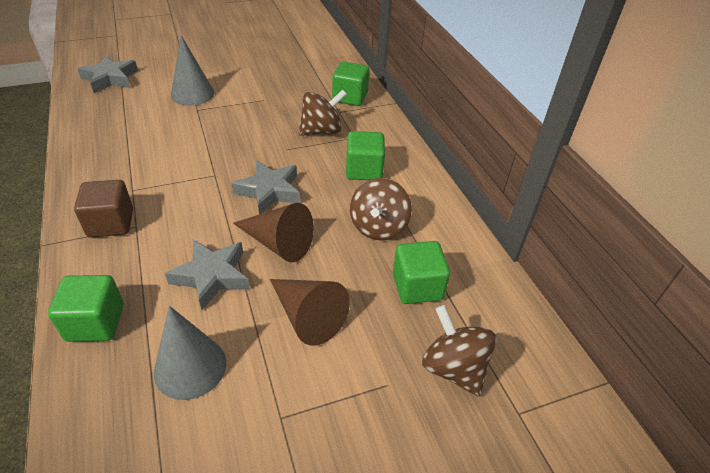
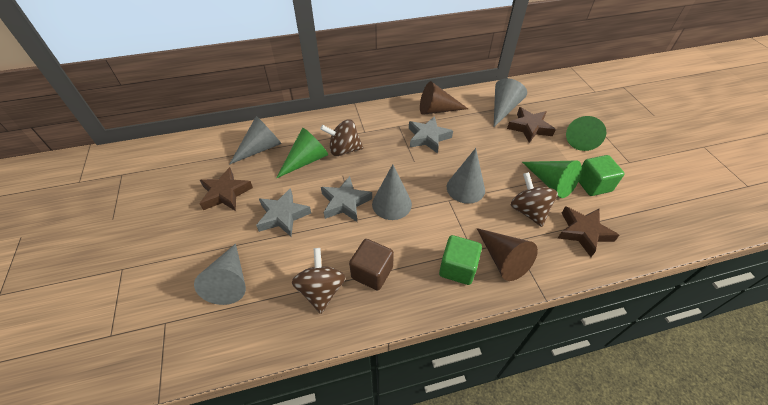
brown star: 0 -> 3
green cone: 0 -> 3
green cube: 4 -> 2
grey cone: 2 -> 5

